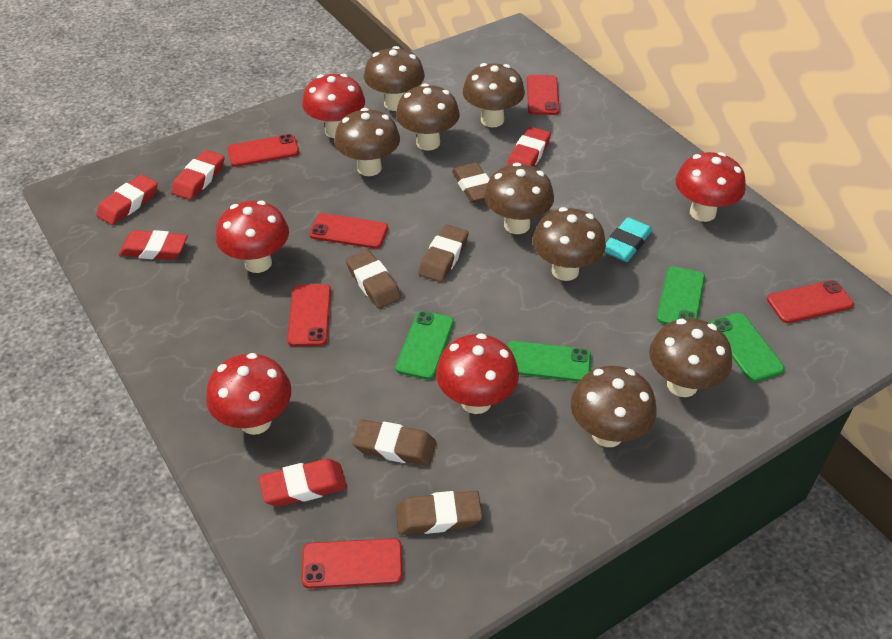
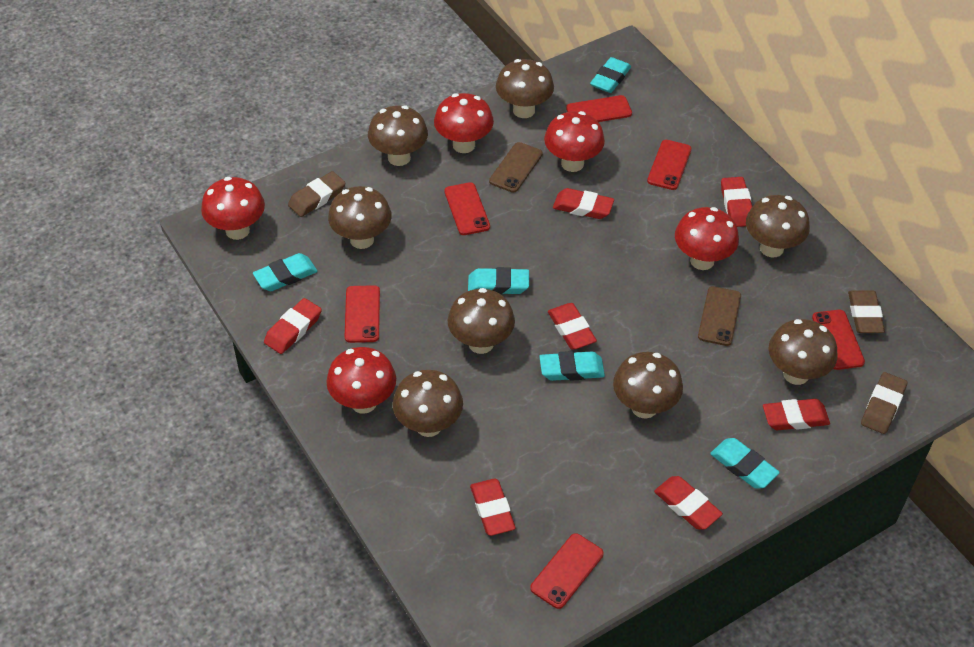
brown eraser: 5 -> 3
brown phone: 0 -> 2
green phone: 4 -> 0
red eraser: 5 -> 7
turquoise eraser: 1 -> 5

